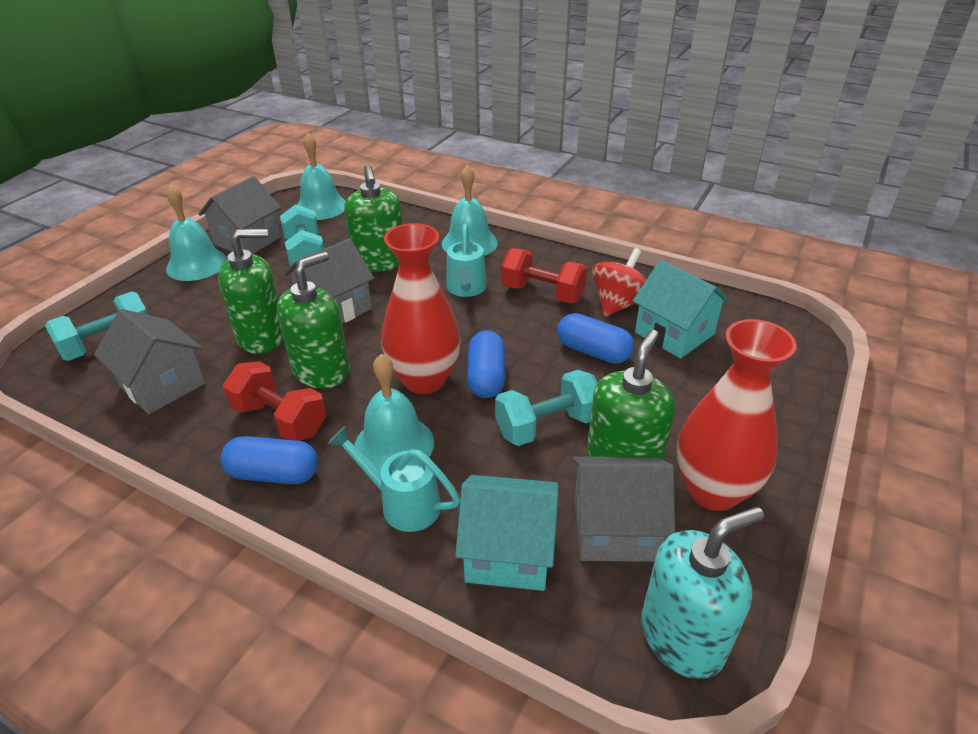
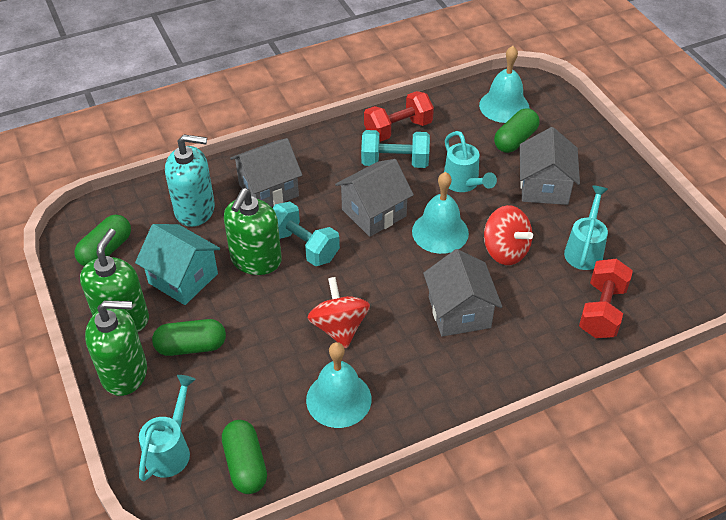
blue capsule: 3 -> 0
green capsule: 0 -> 4
green soap dispenser: 4 -> 3
red spinning top: 1 -> 2
red vase: 2 -> 0
turquoise bell: 4 -> 3
turquoise dumbbell: 3 -> 2
turquoise house: 2 -> 1
turquoise watering can: 2 -> 3

